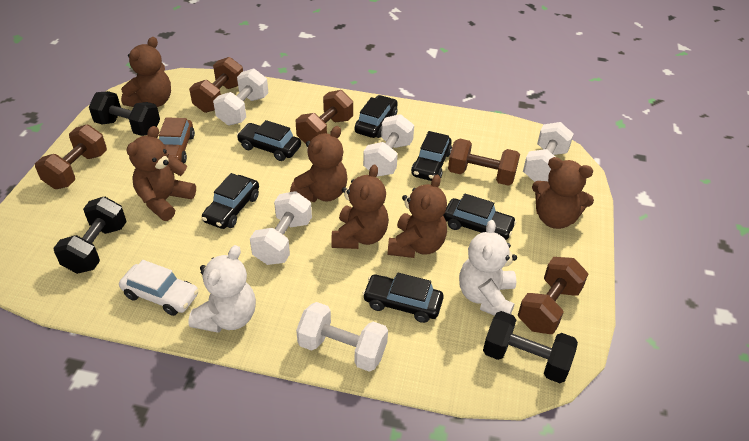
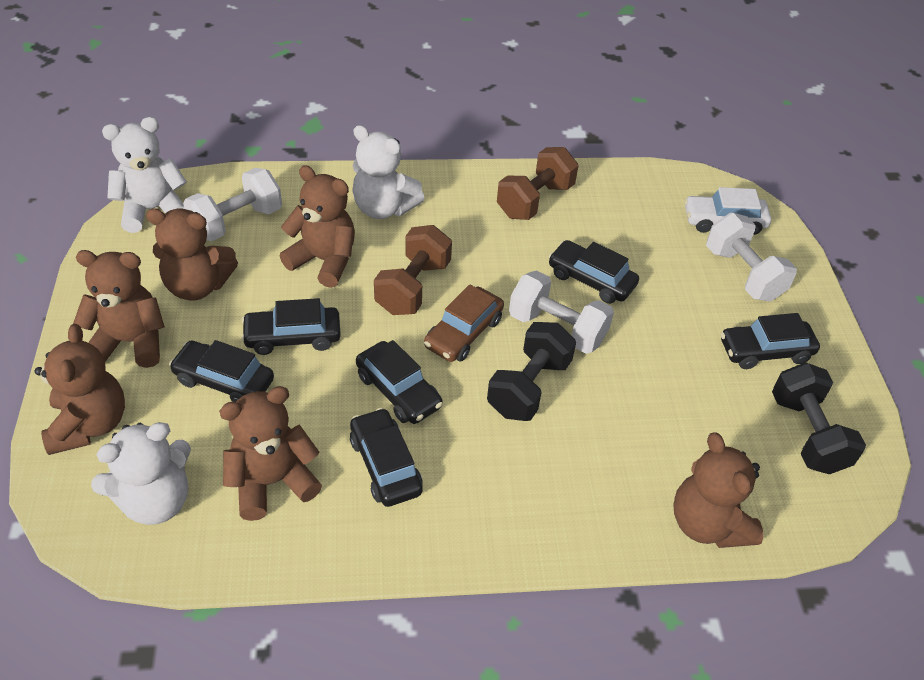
black dumbbell: 3 -> 2
brown dumbbell: 5 -> 2
white dumbbell: 5 -> 3
white teddy bear: 2 -> 3

